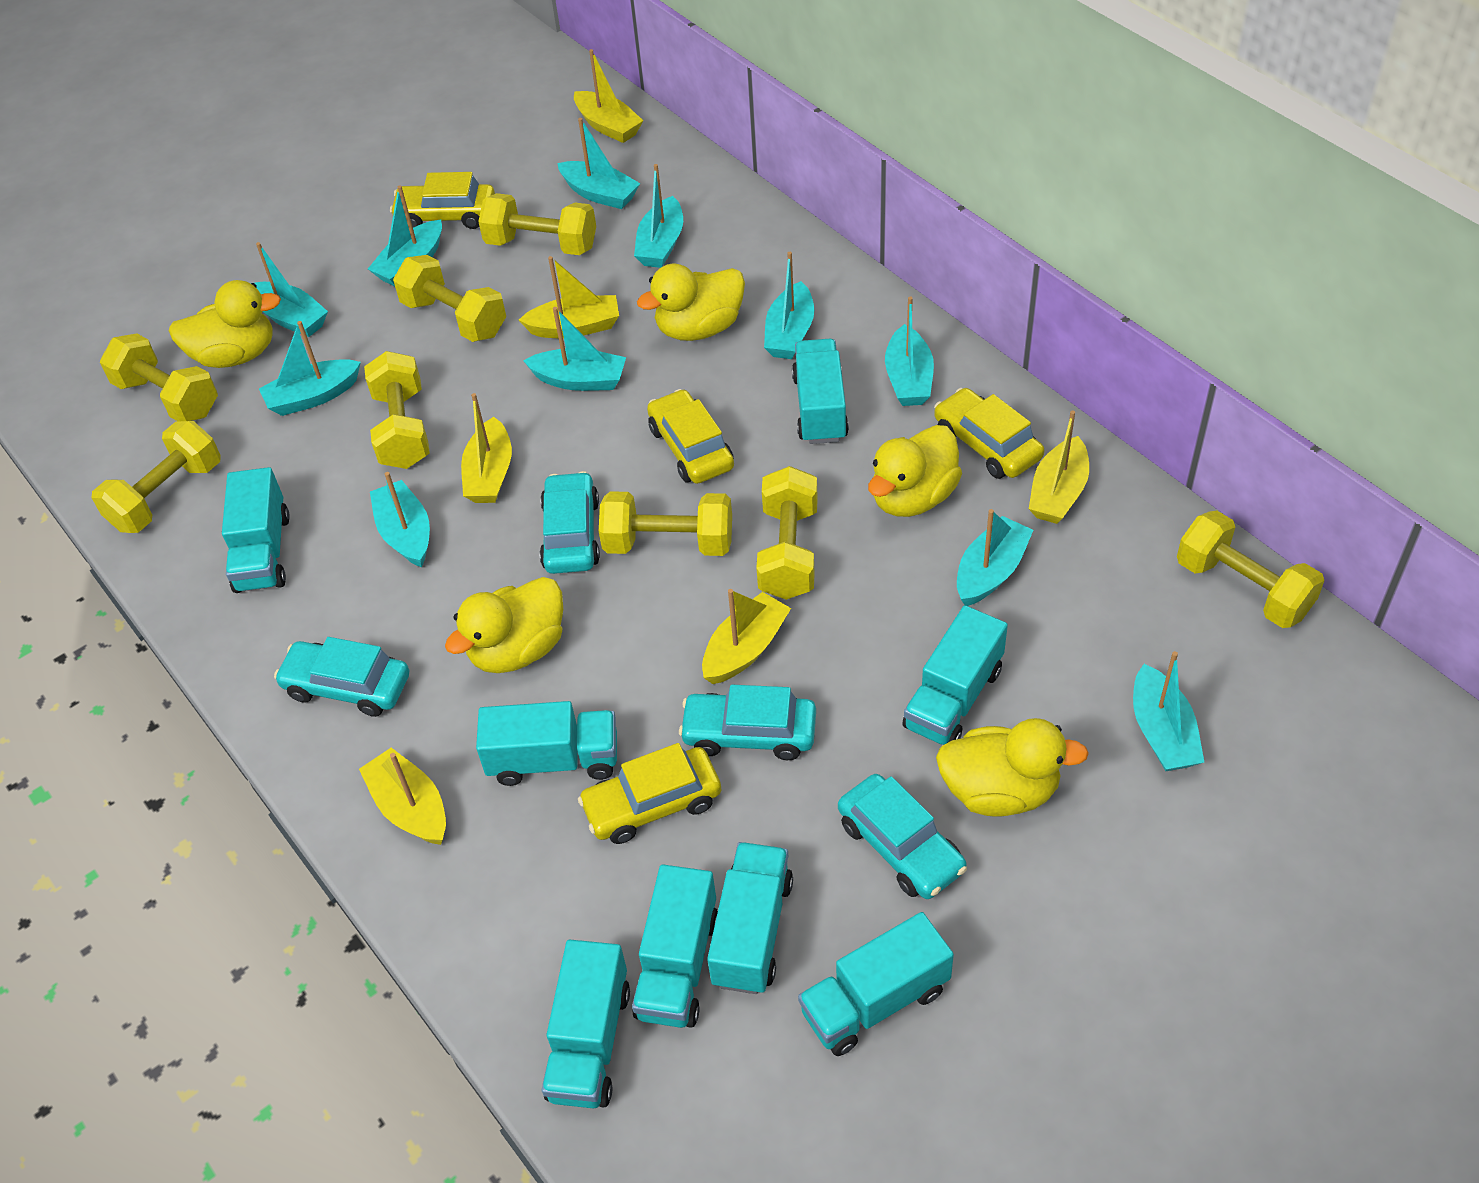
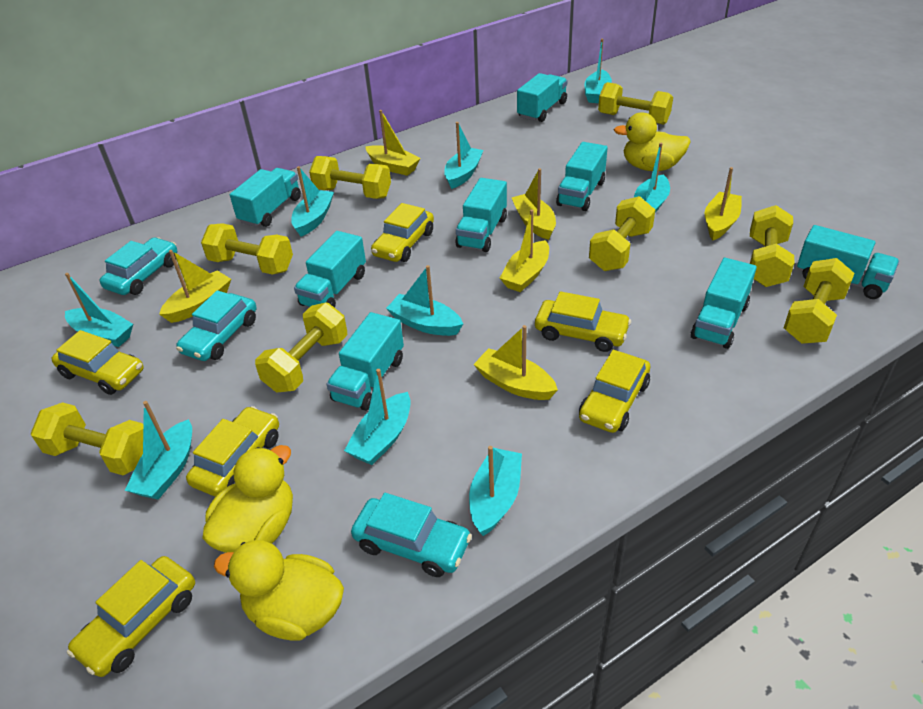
turquoise boat: 11 -> 9
turquoise car: 4 -> 3
yellow car: 4 -> 6
yellow duck: 5 -> 3

